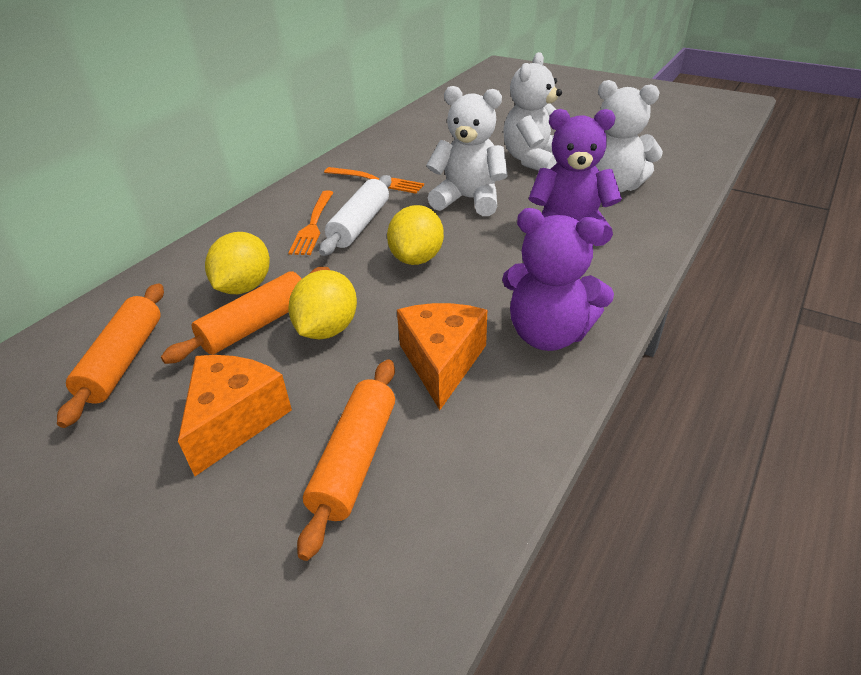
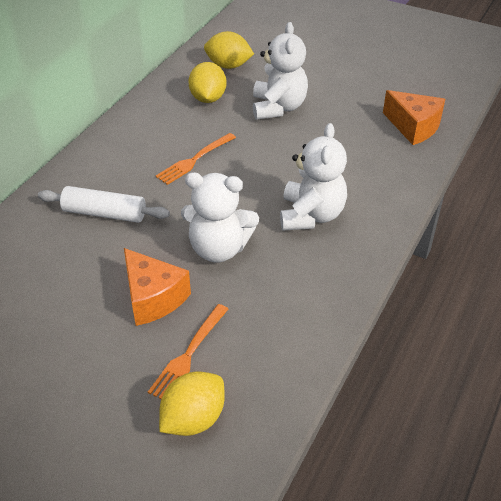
orange rolling pin: 3 -> 0
purple teddy bear: 2 -> 0

